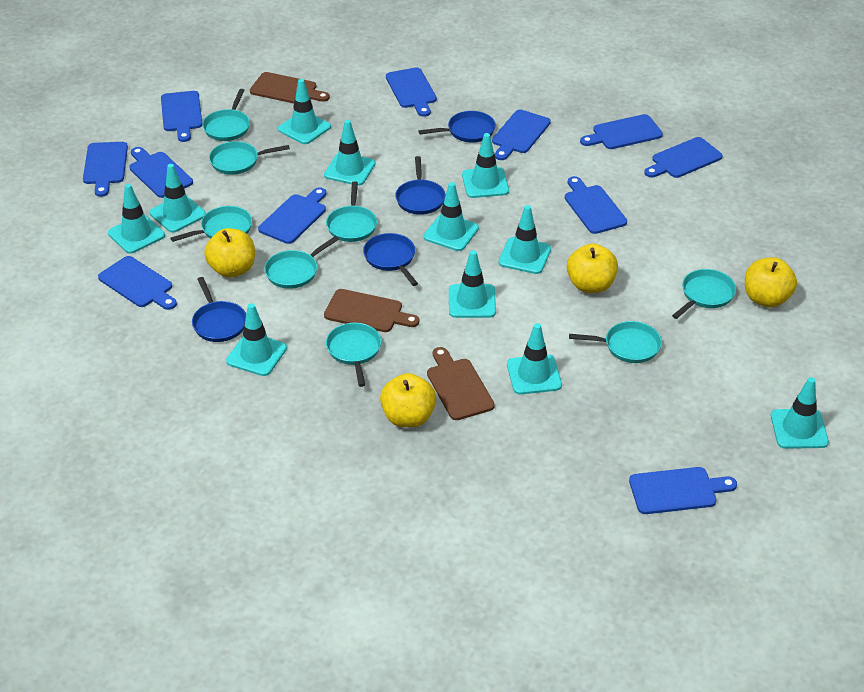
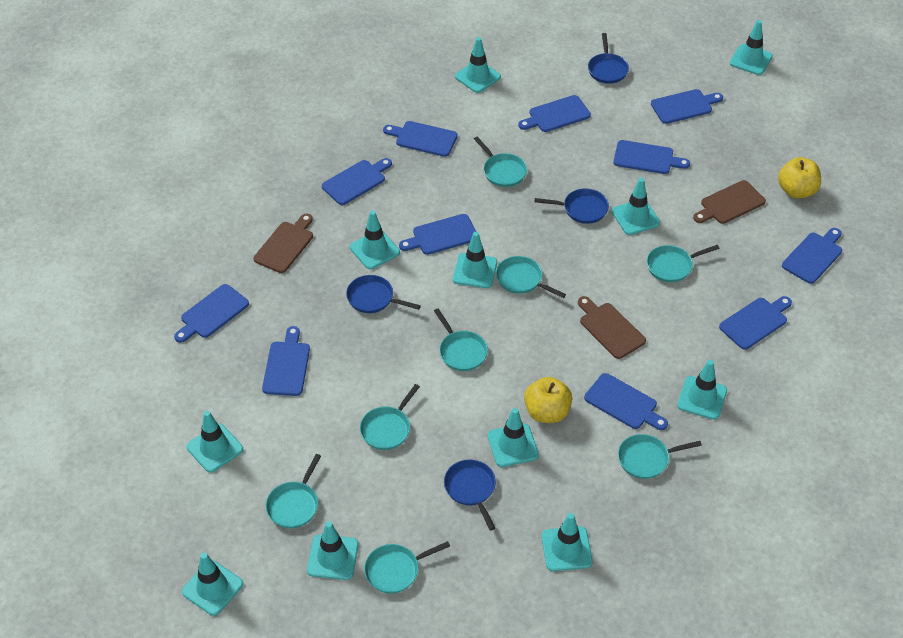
yellow apple: 4 -> 2

